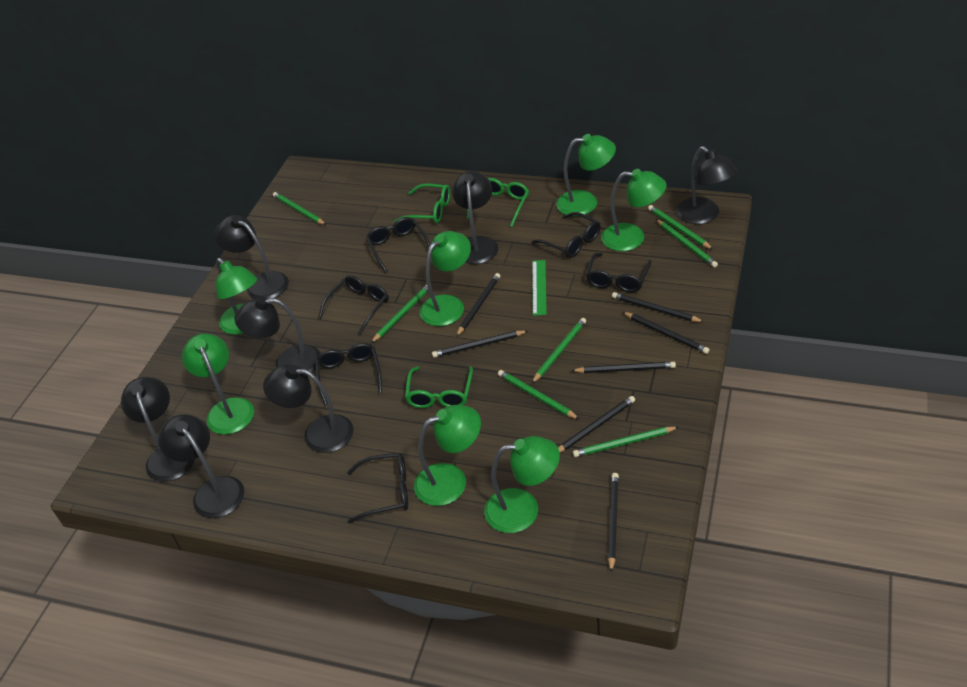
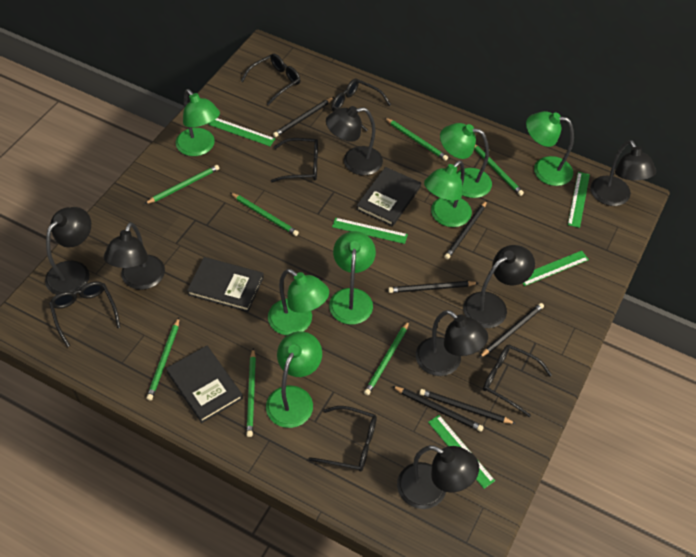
black book: 0 -> 3
black pencil: 7 -> 6
green glasses: 3 -> 0
green ruler: 1 -> 5

